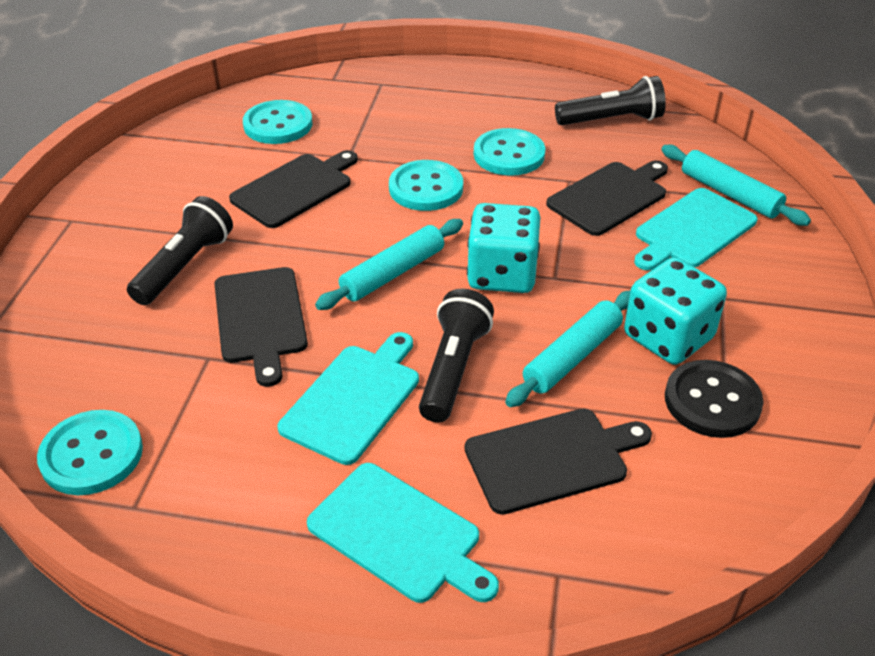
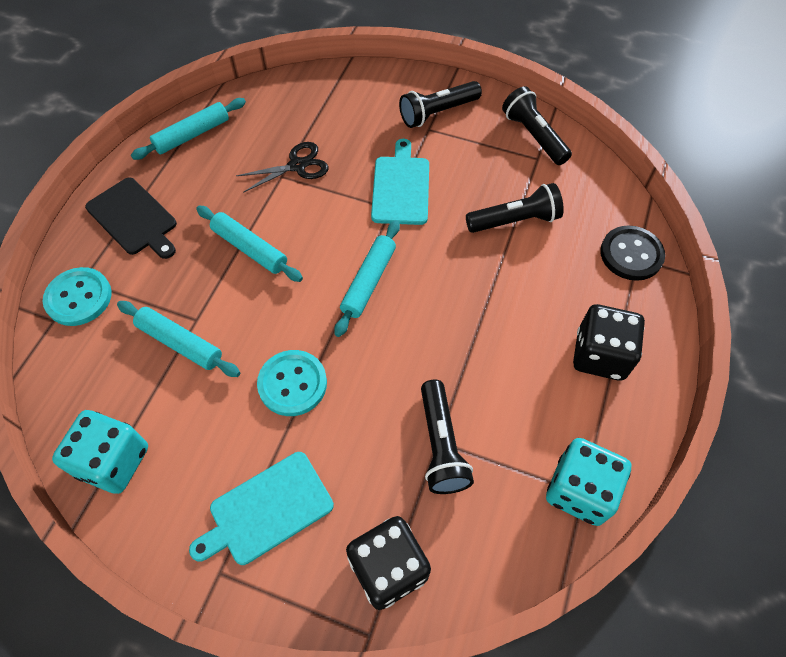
black cutting board: 4 -> 1
black dice: 0 -> 2
black flashlight: 3 -> 4
black scissors: 0 -> 1
turquoise button: 4 -> 2
turquoise cutting board: 3 -> 2
turquoise rolling pin: 3 -> 4

